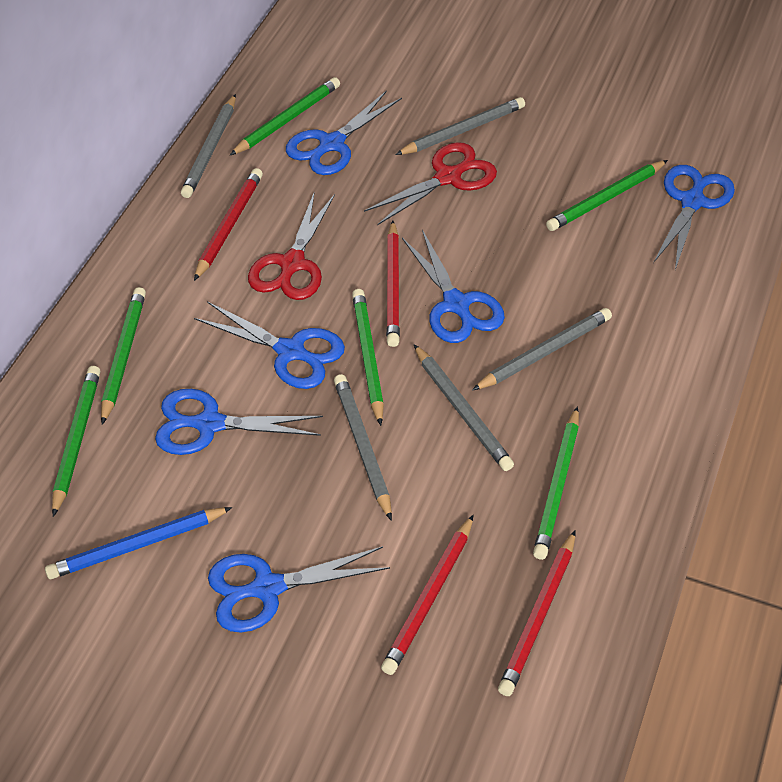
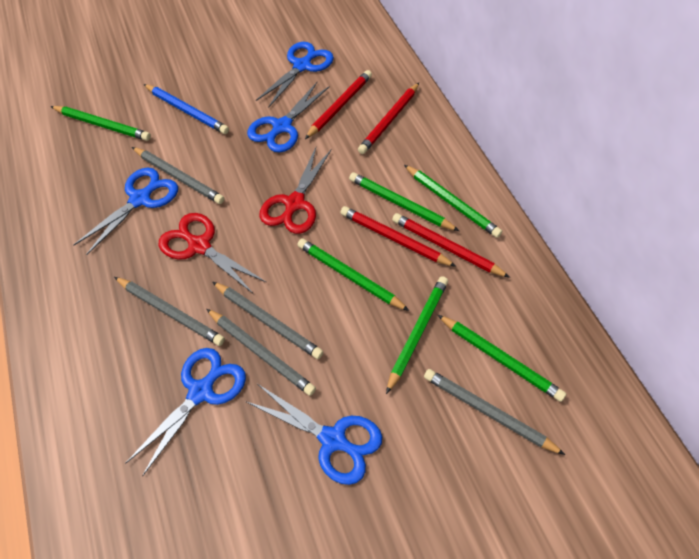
blue scissors: 6 -> 5

